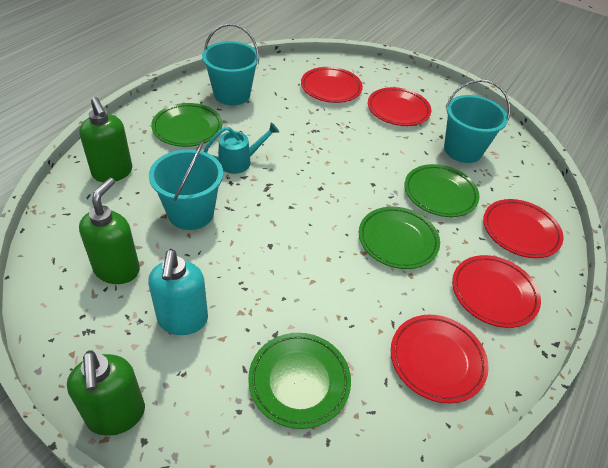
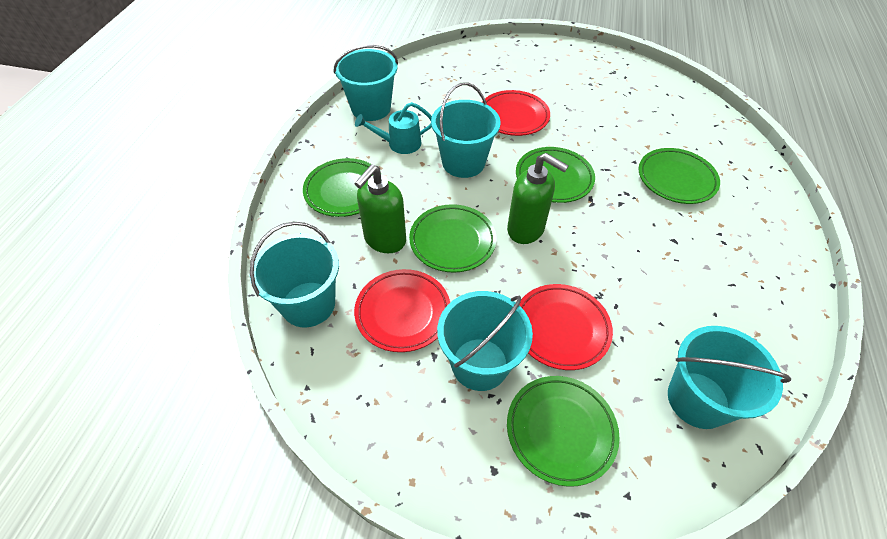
green plate: 4 -> 5
green soap dispenser: 3 -> 2
red plate: 5 -> 3
turquoise bucket: 3 -> 5
turquoise soap dispenser: 1 -> 0

